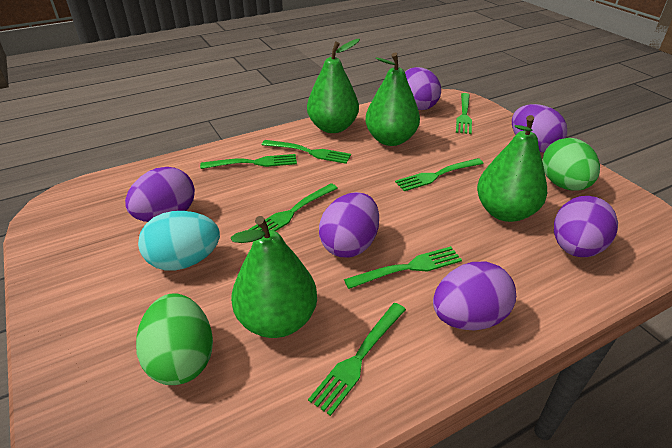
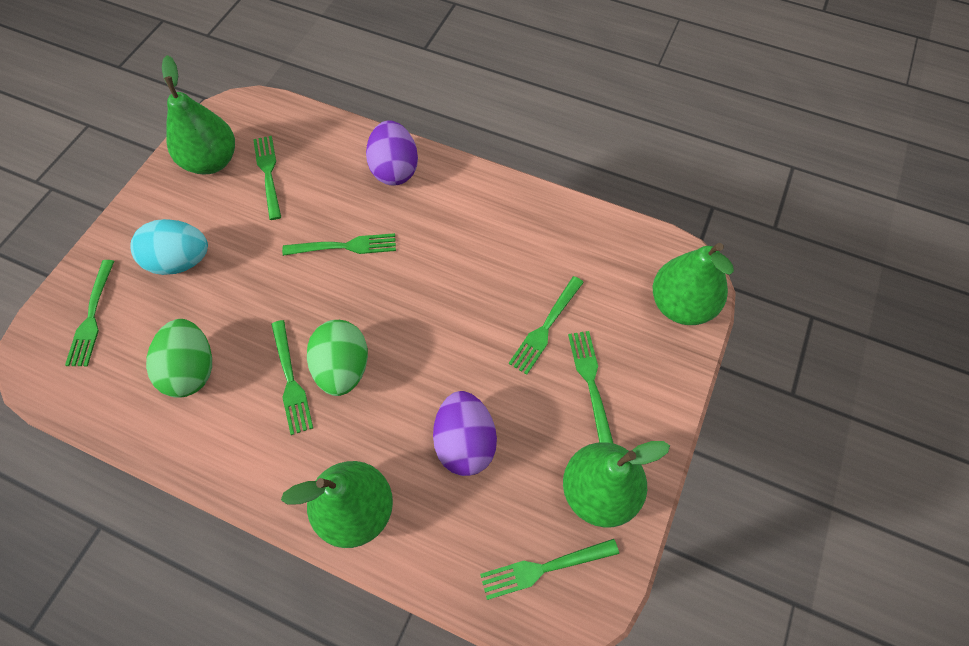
purple egg: 6 -> 2

